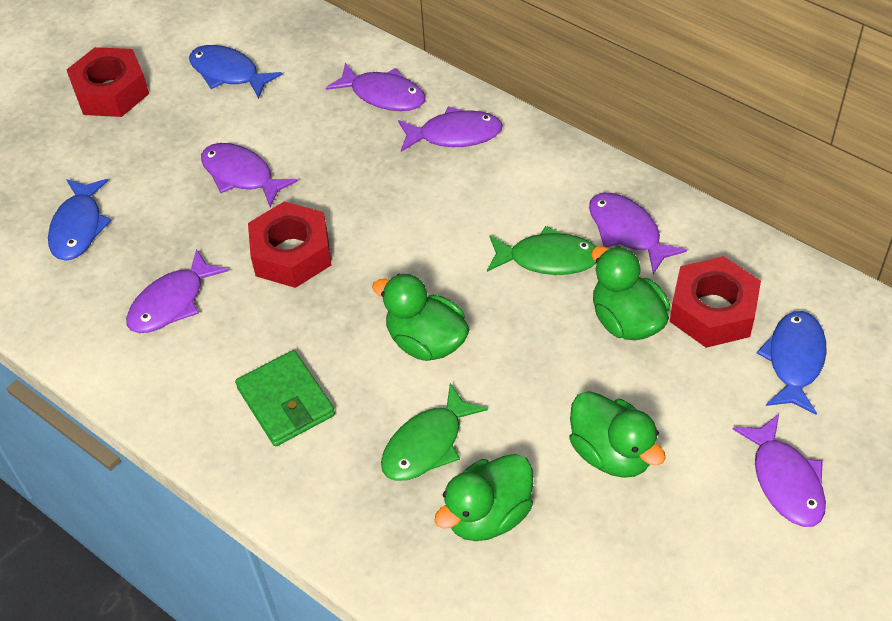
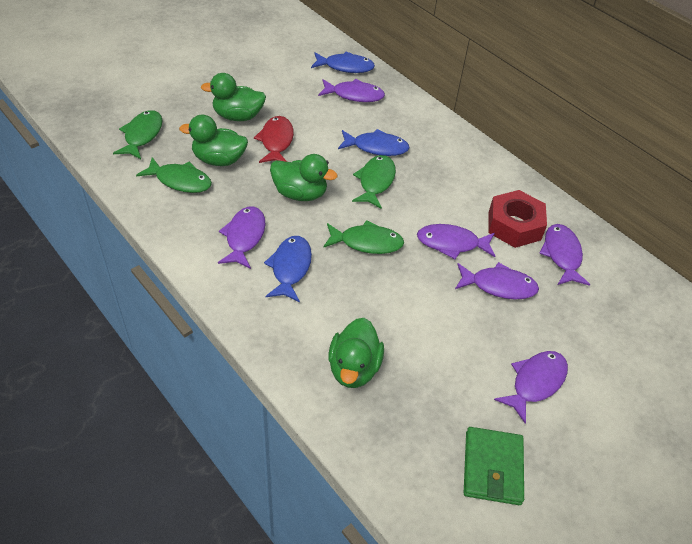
green fish: 2 -> 4
red fish: 0 -> 1
red nut: 3 -> 1

